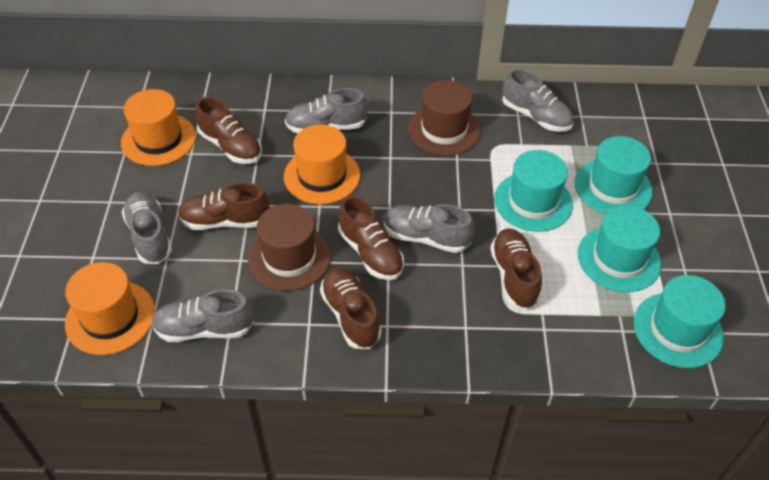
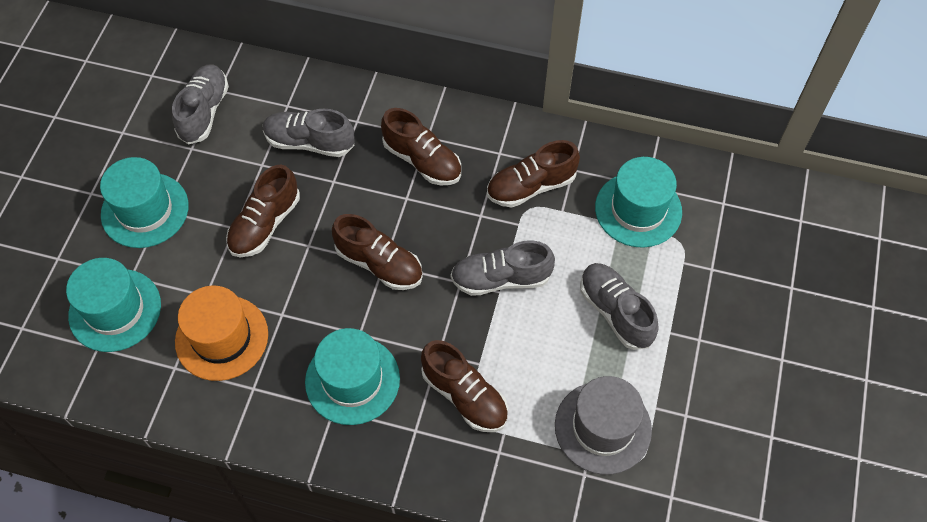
brown hat: 2 -> 0
grey hat: 0 -> 1
grey shoe: 5 -> 4
orange hat: 3 -> 1

